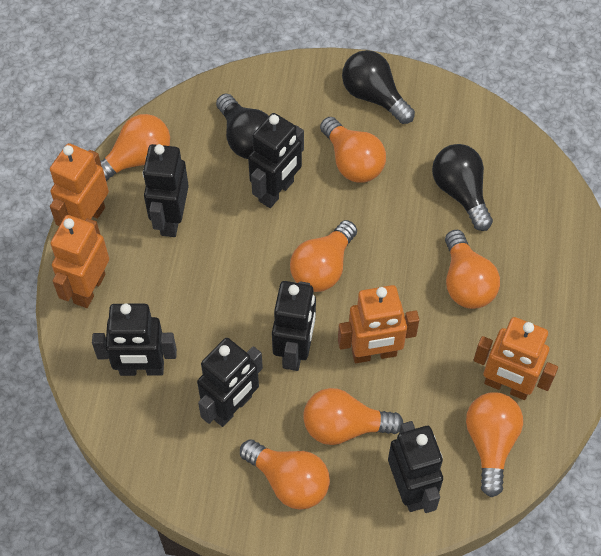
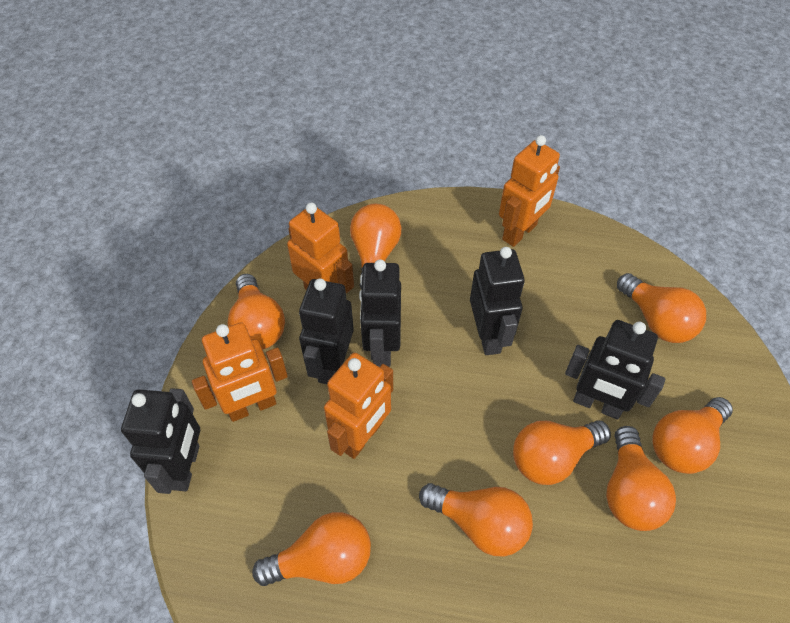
black light bulb: 3 -> 0
black robot: 6 -> 5
orange light bulb: 7 -> 8

